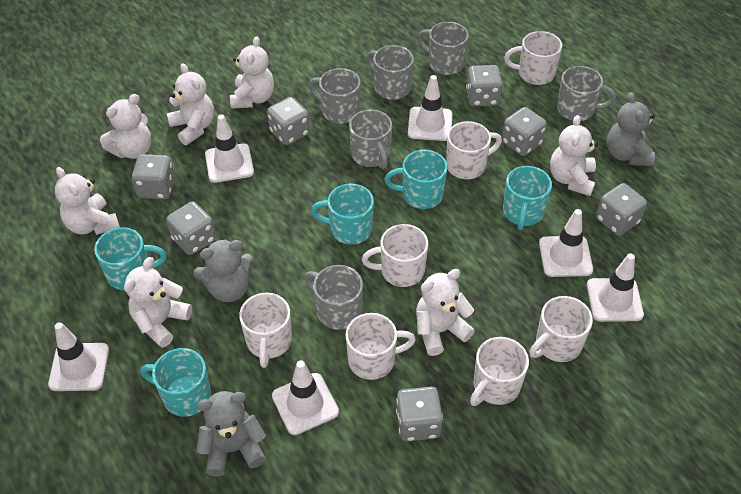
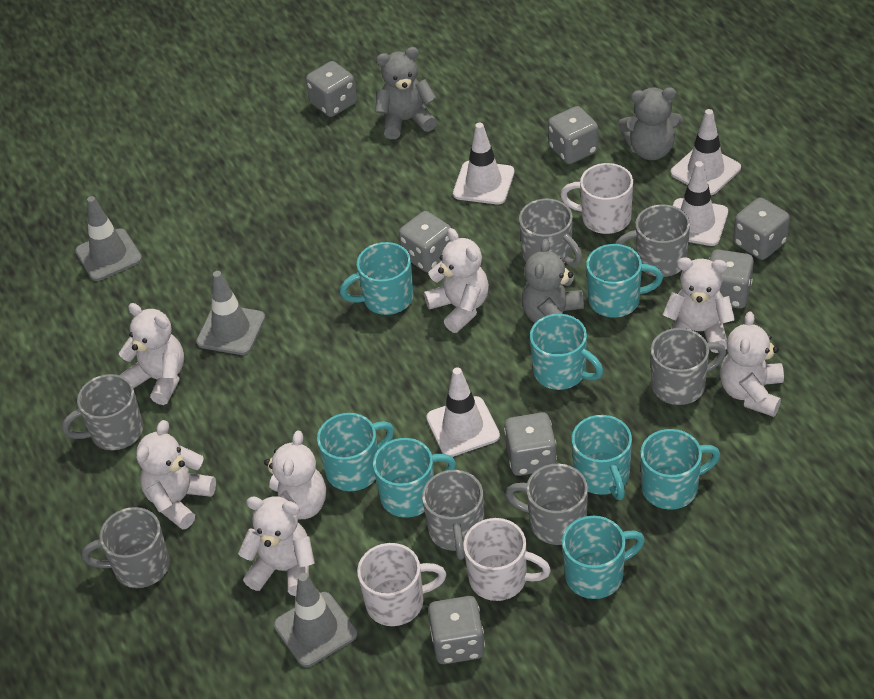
grey mug: 6 -> 7
grey traffic cone: 0 -> 3
turquoise mug: 5 -> 8
white mug: 7 -> 3
white traffic cone: 6 -> 4

